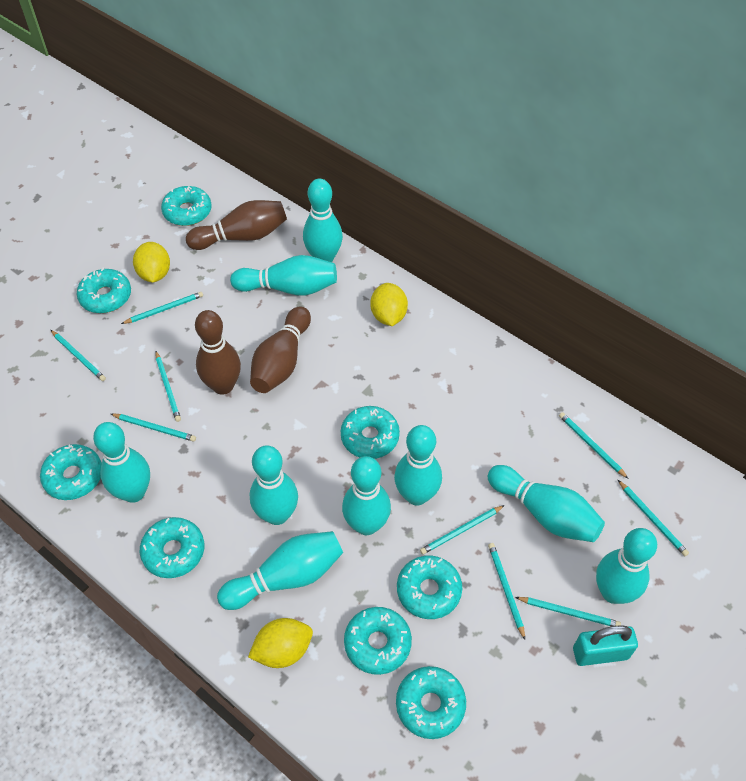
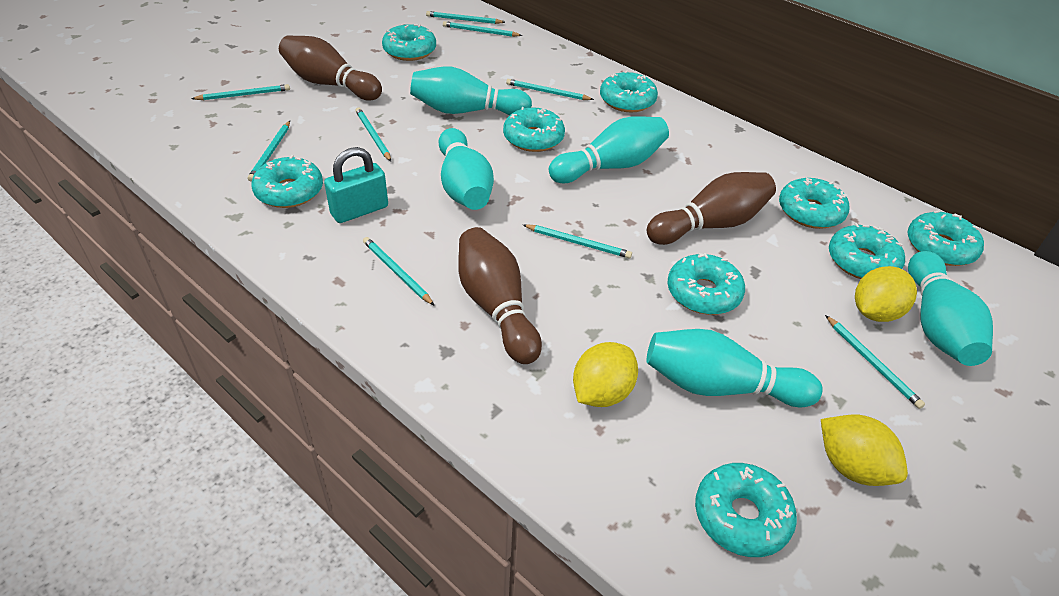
turquoise bowling pin: 9 -> 5
turquoise donut: 8 -> 9

